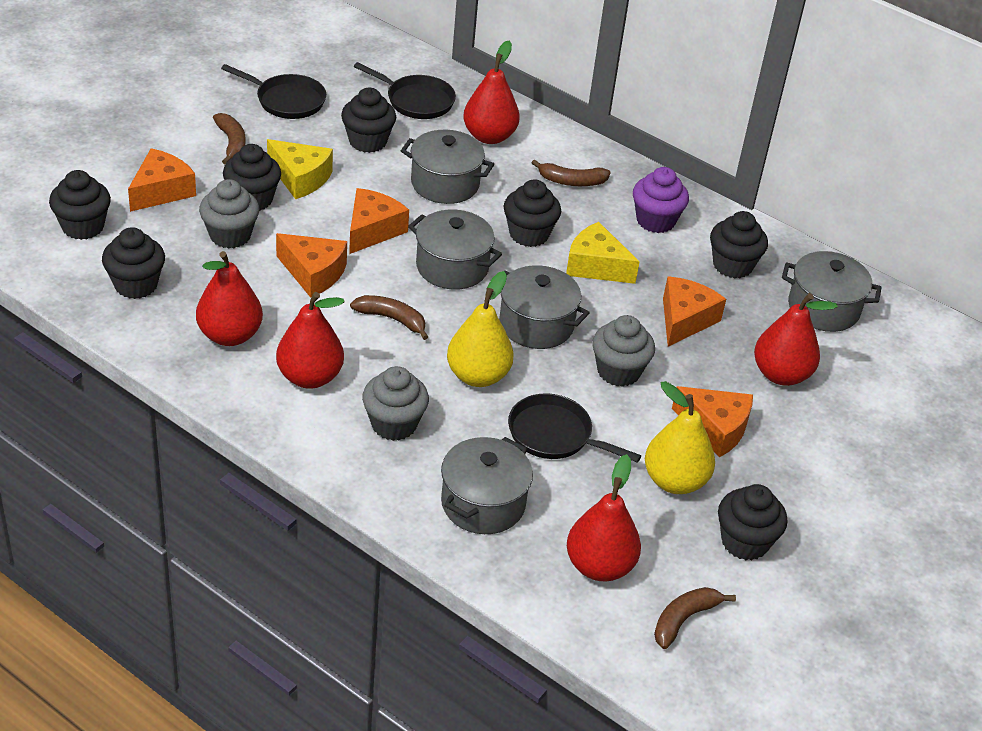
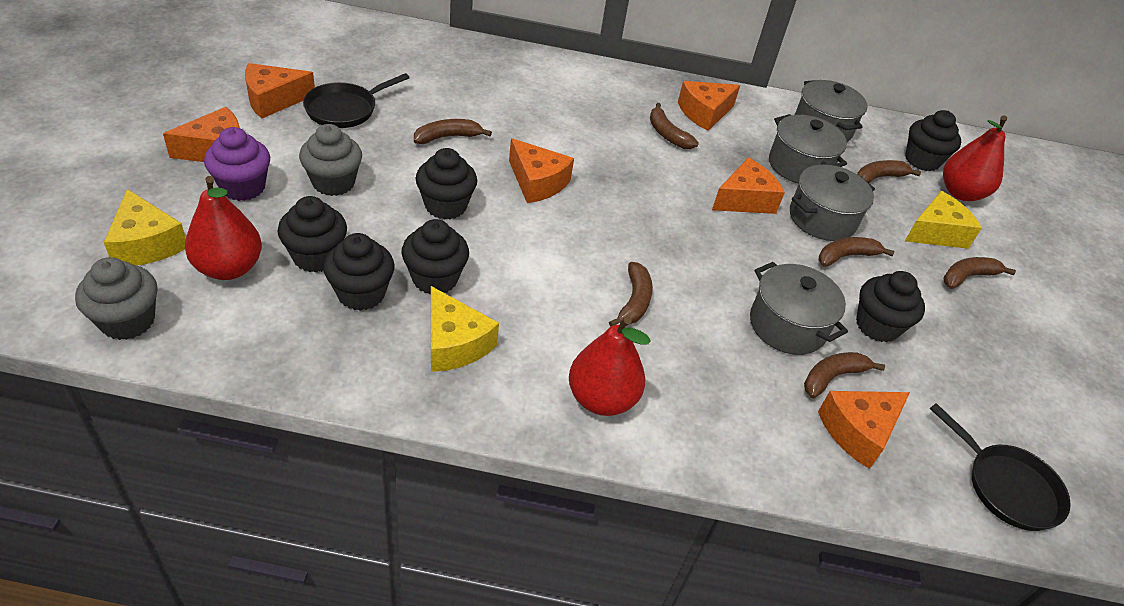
black cupcake: 7 -> 6
black pan: 3 -> 2
brown banana: 4 -> 7
grey cupcake: 3 -> 2
grey pot: 5 -> 4
orange cheese: 5 -> 6
red pear: 5 -> 3
yellow cheese: 2 -> 3
yellow pear: 2 -> 0

